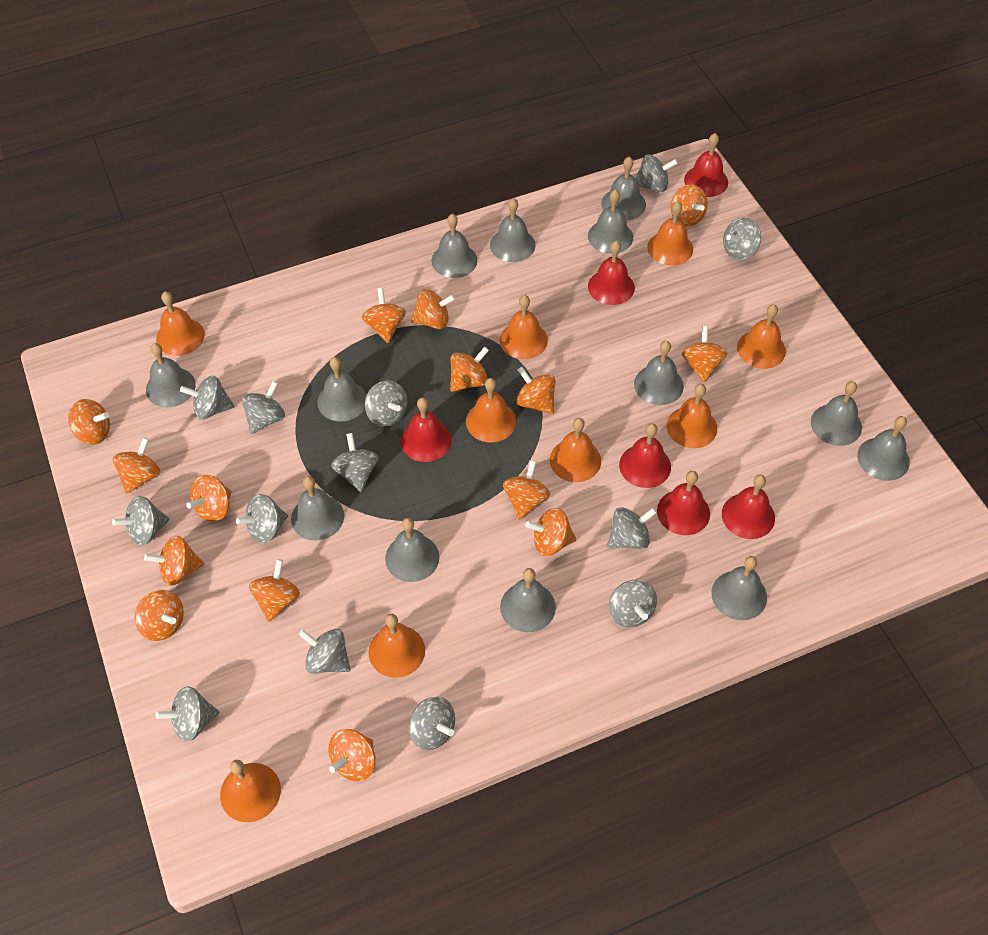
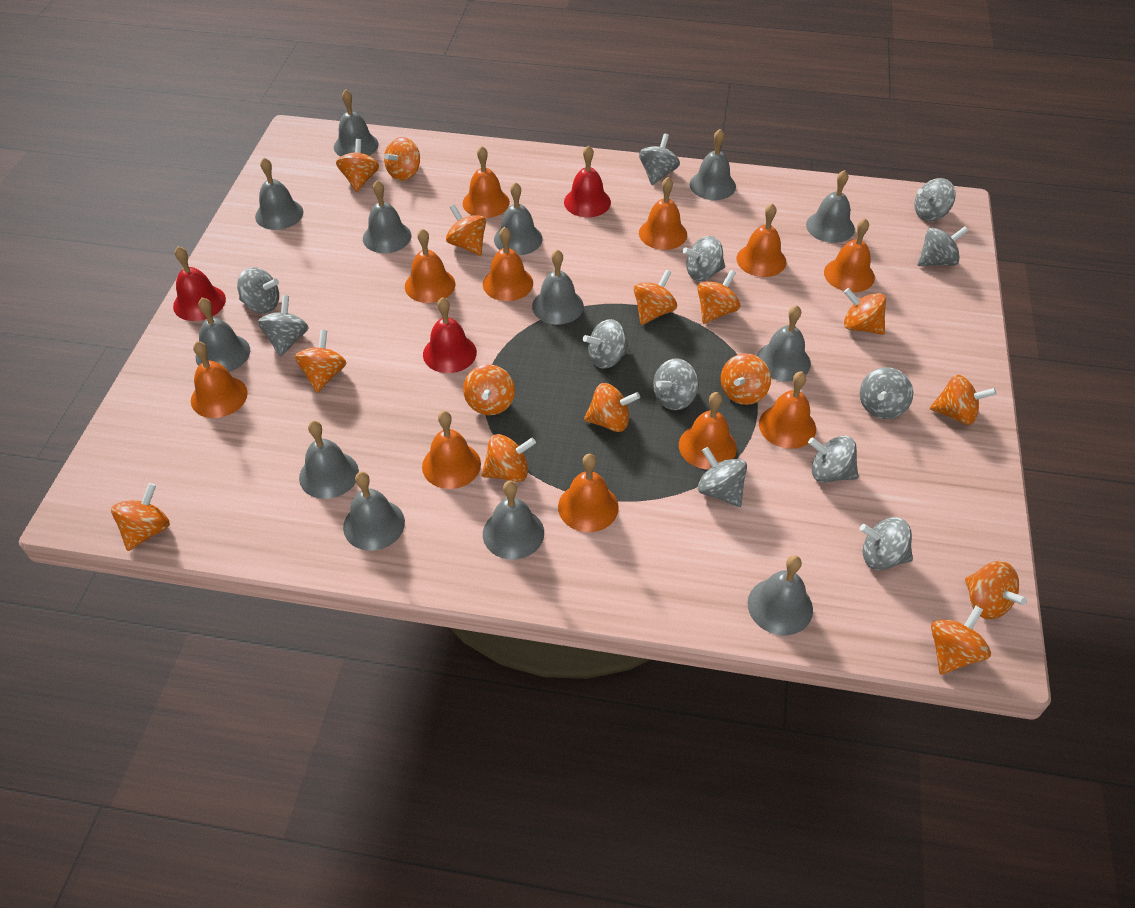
grey spinning top: 13 -> 12
orange bell: 9 -> 11
red bell: 6 -> 3

